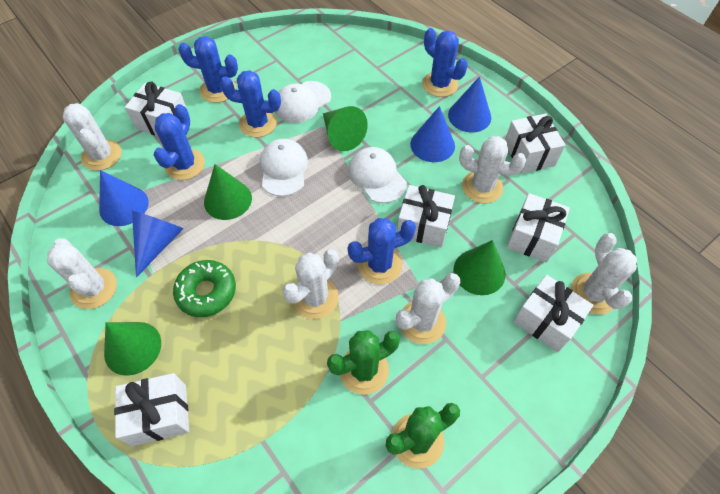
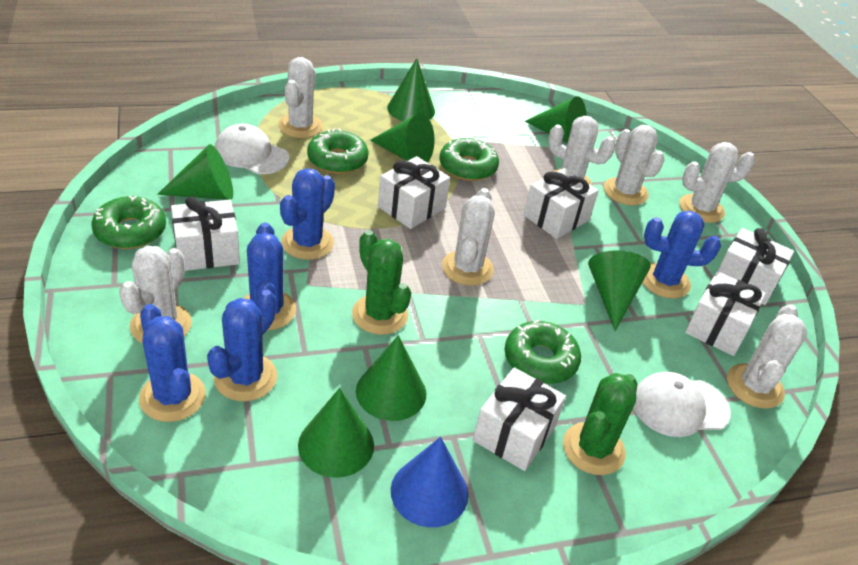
blue cone: 4 -> 1
green cone: 4 -> 7
green donut: 1 -> 4
white cactus: 6 -> 7
white cap: 3 -> 2

